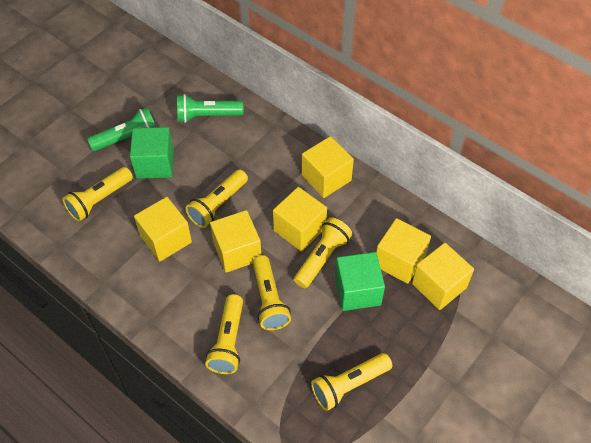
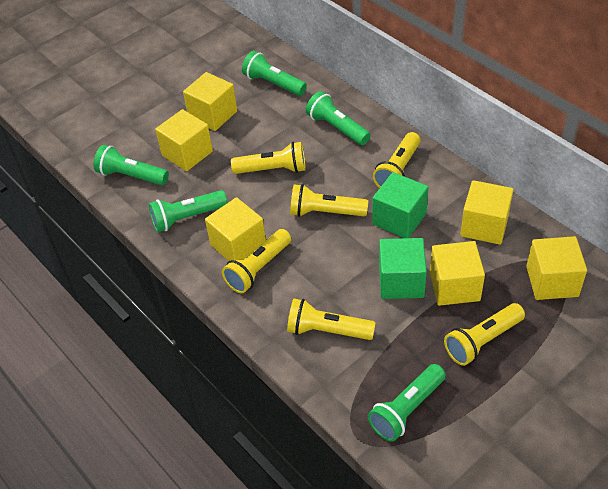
green flashlight: 2 -> 5

